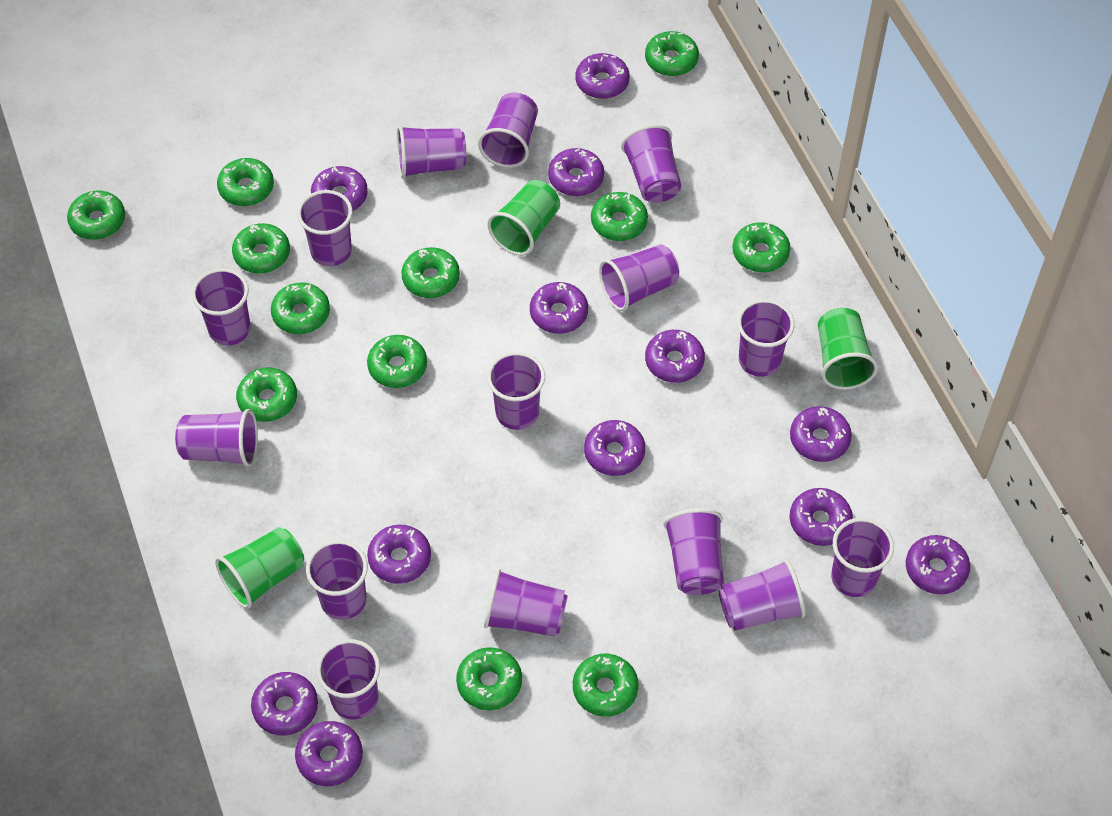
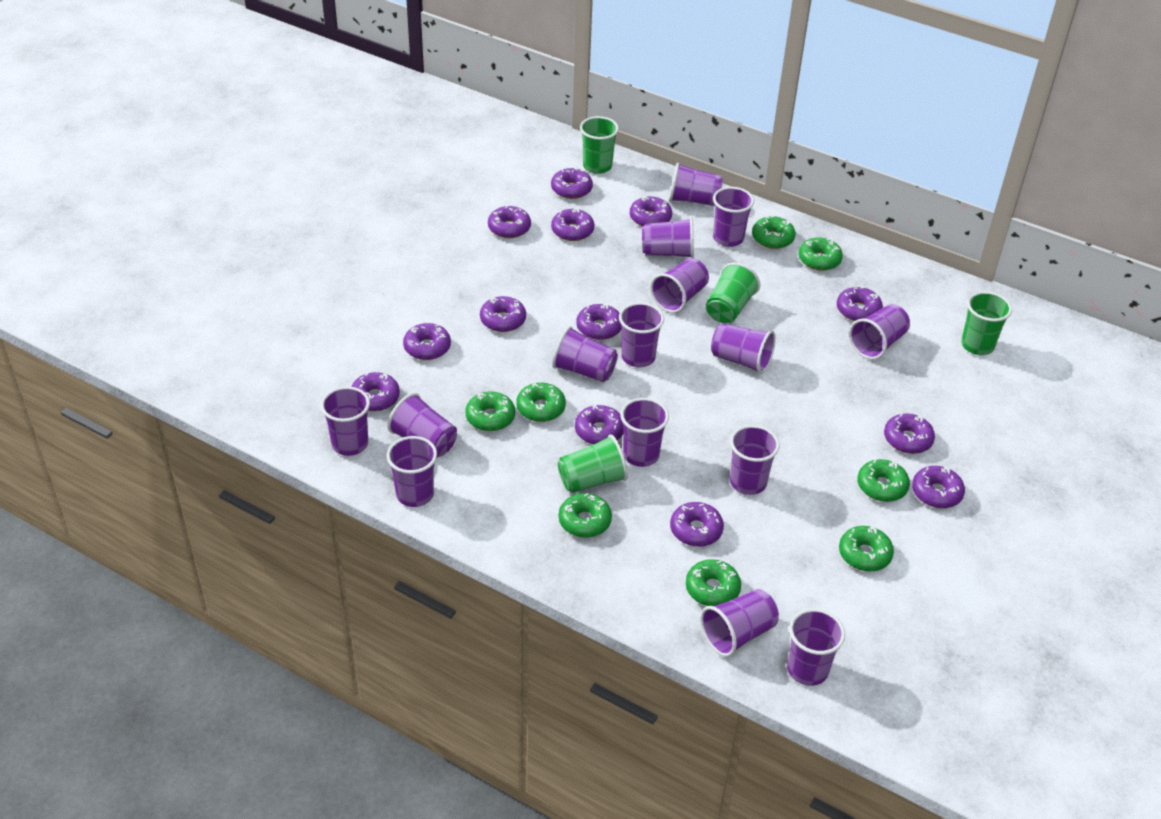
green cup: 3 -> 4
green donut: 12 -> 8
purple donut: 12 -> 13

